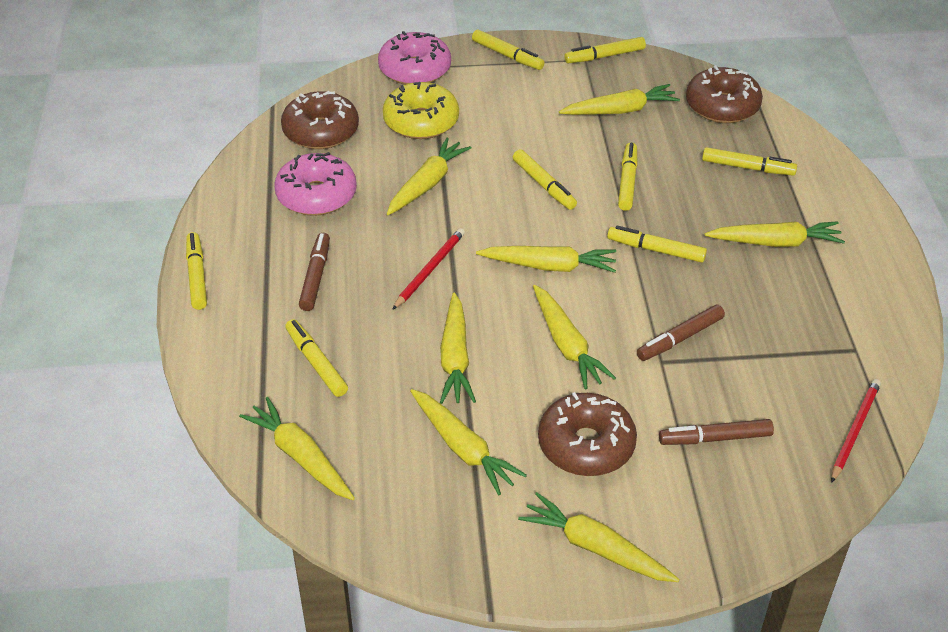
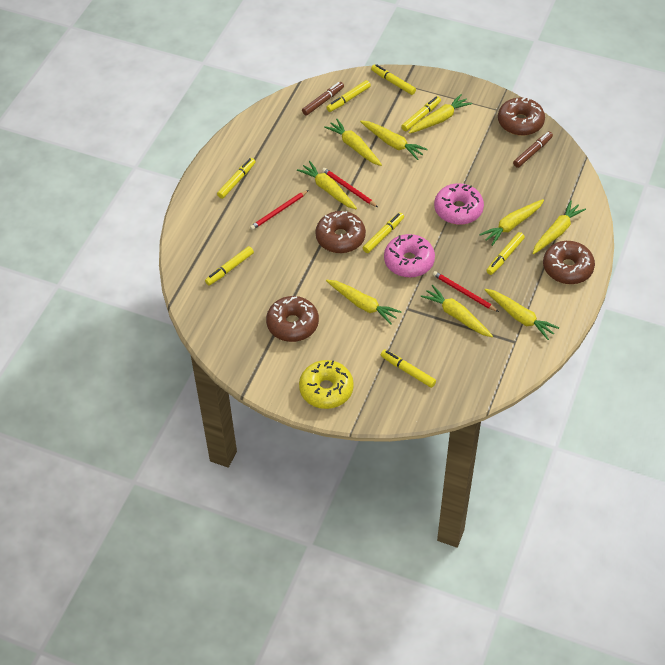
brown donut: 3 -> 4
brown marker: 3 -> 2
red pencil: 2 -> 3

